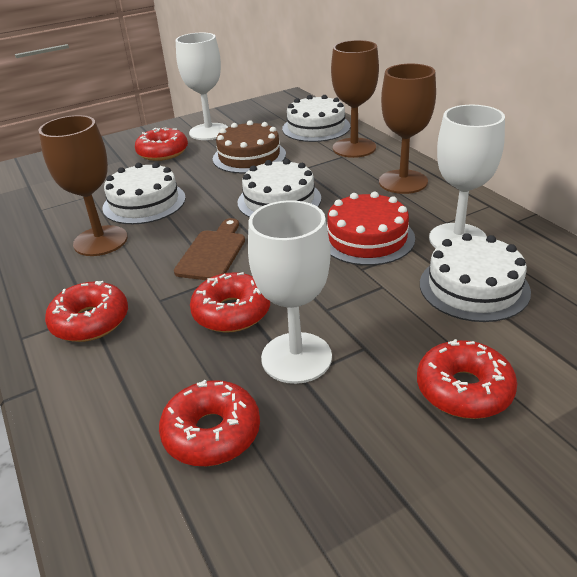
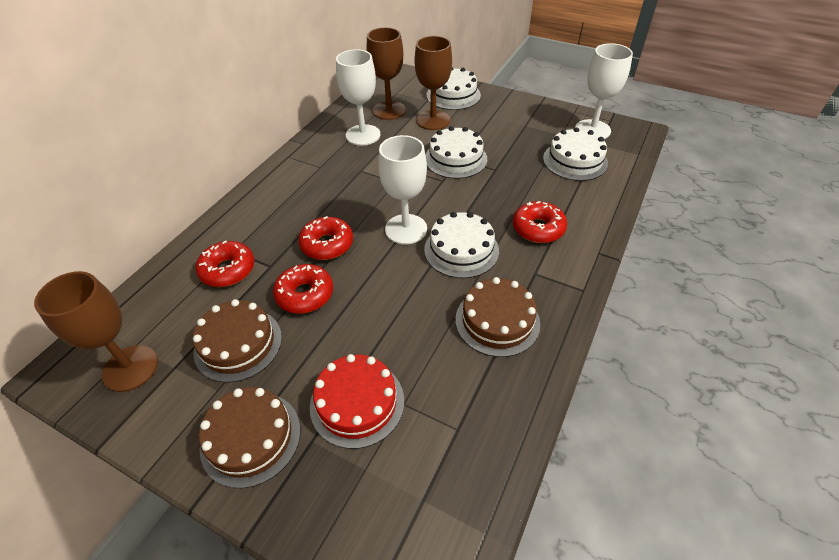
brown cake: 1 -> 3
brown cutting board: 1 -> 0
red donut: 5 -> 4

